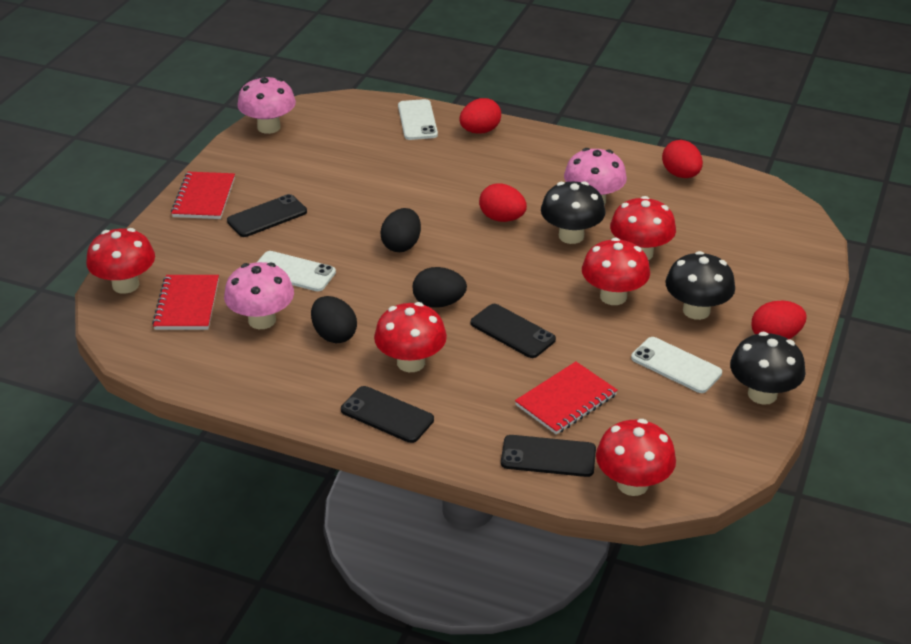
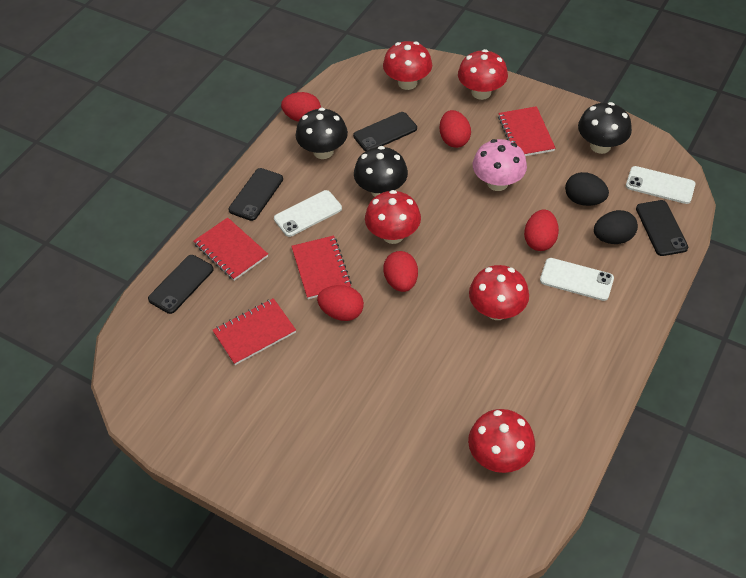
black egg: 3 -> 2
pink mushroom: 3 -> 1
red egg: 4 -> 5
red notebook: 3 -> 4

